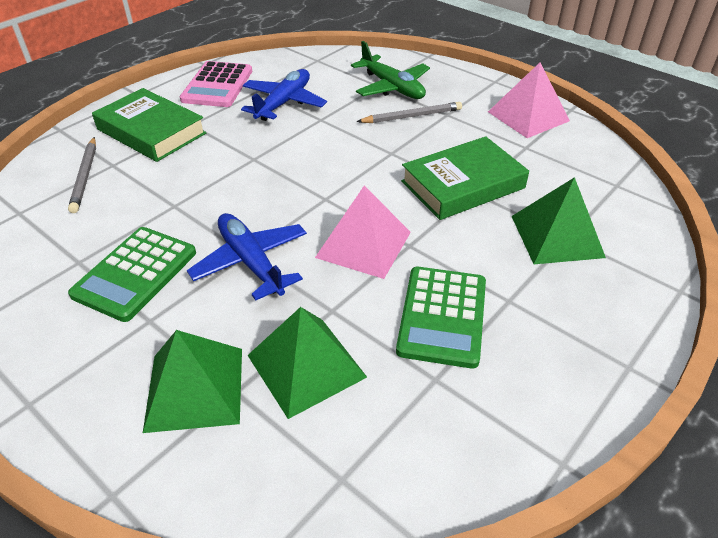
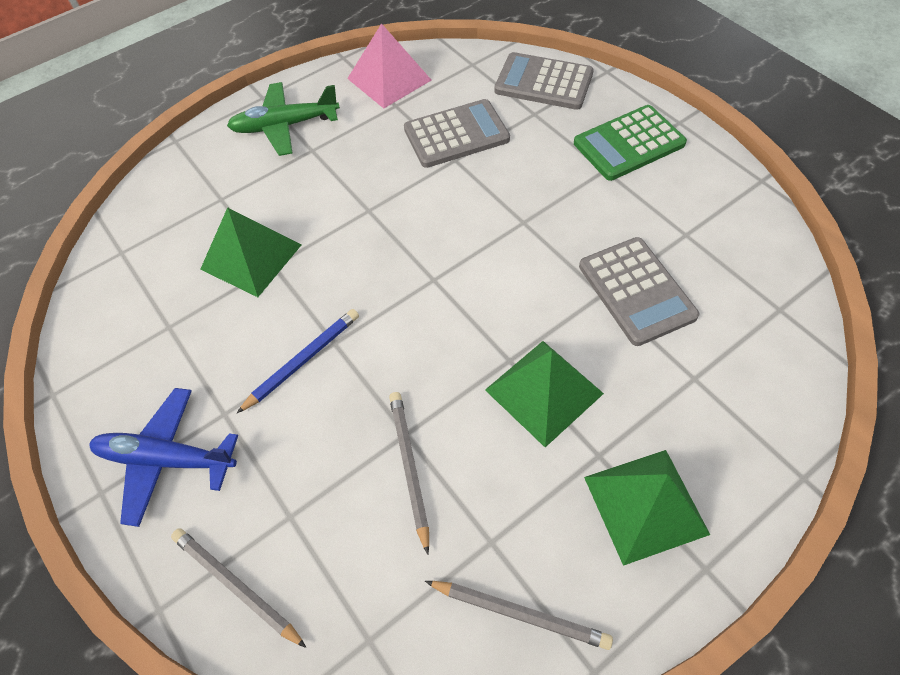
blue pencil: 0 -> 1
blue plane: 2 -> 1
green book: 2 -> 0
green calculator: 2 -> 1
grey calculator: 0 -> 3
grey pencil: 2 -> 3
pink calculator: 1 -> 0
pink pyramid: 2 -> 1

